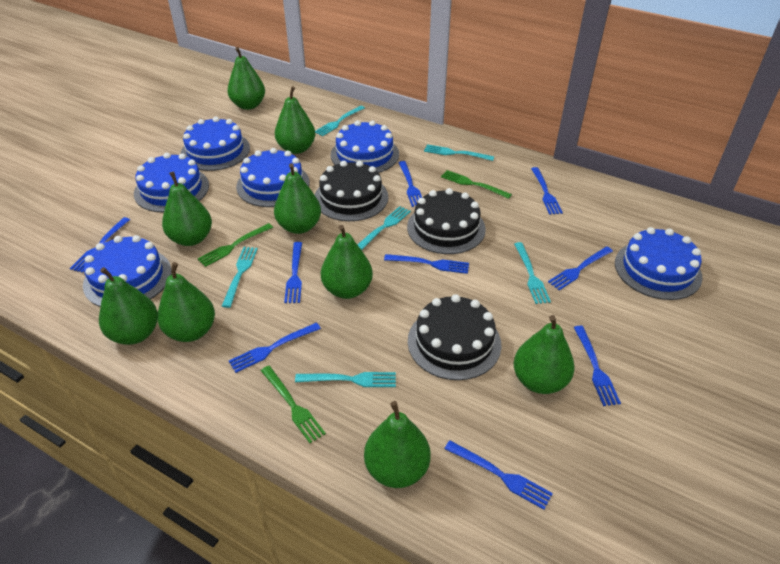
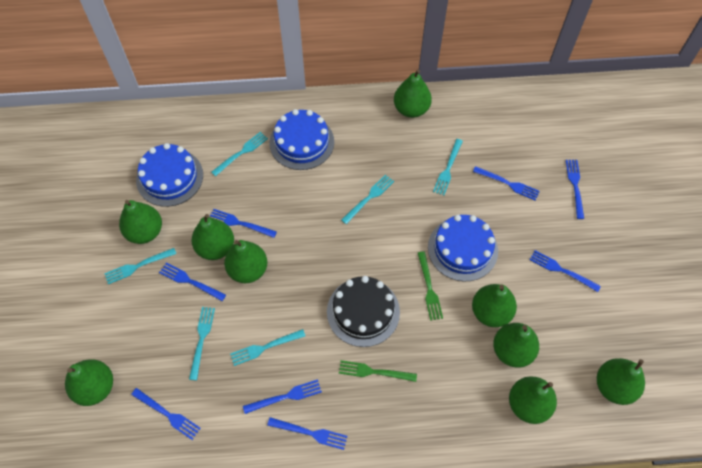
black cake: 3 -> 1
blue cake: 6 -> 3
blue fork: 9 -> 8
green fork: 3 -> 2

